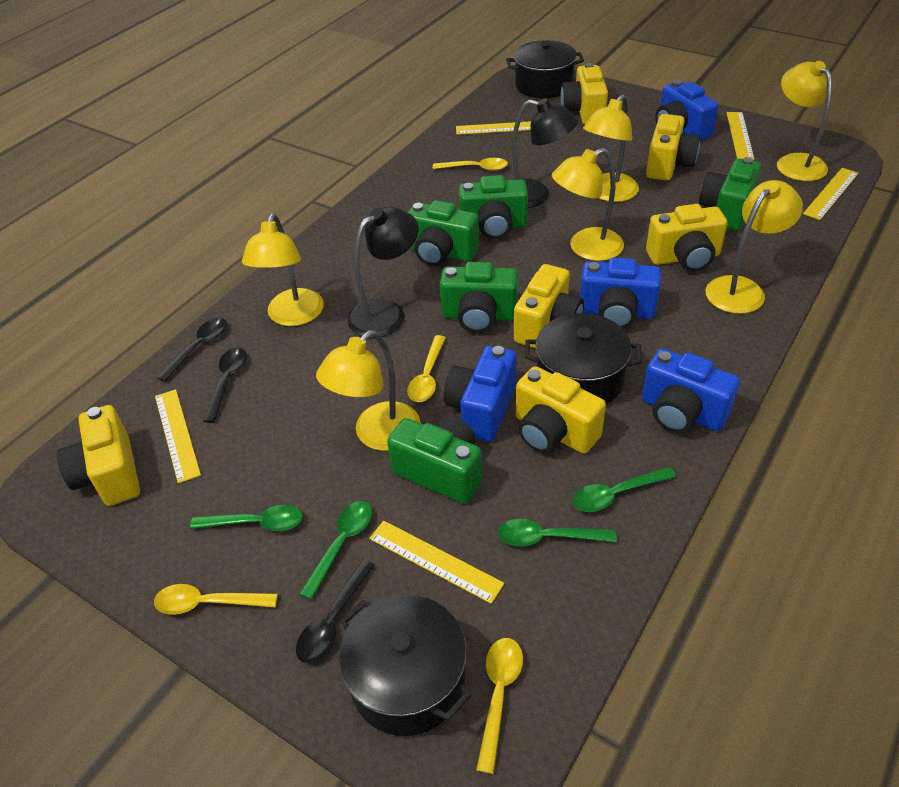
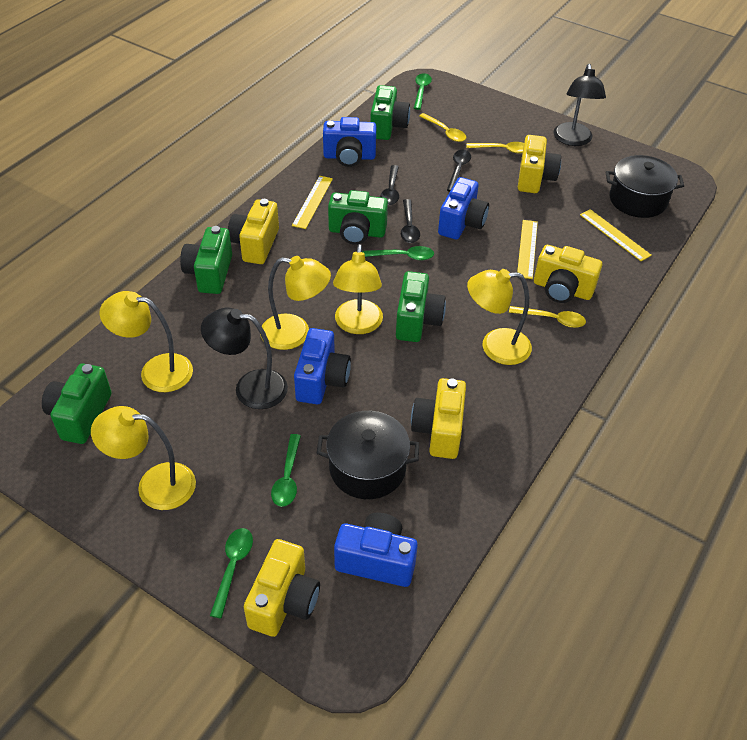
black pot: 3 -> 2
yellow camera: 6 -> 5
yellow lamp: 6 -> 5
yellow ruler: 5 -> 3
yellow spoon: 4 -> 3

